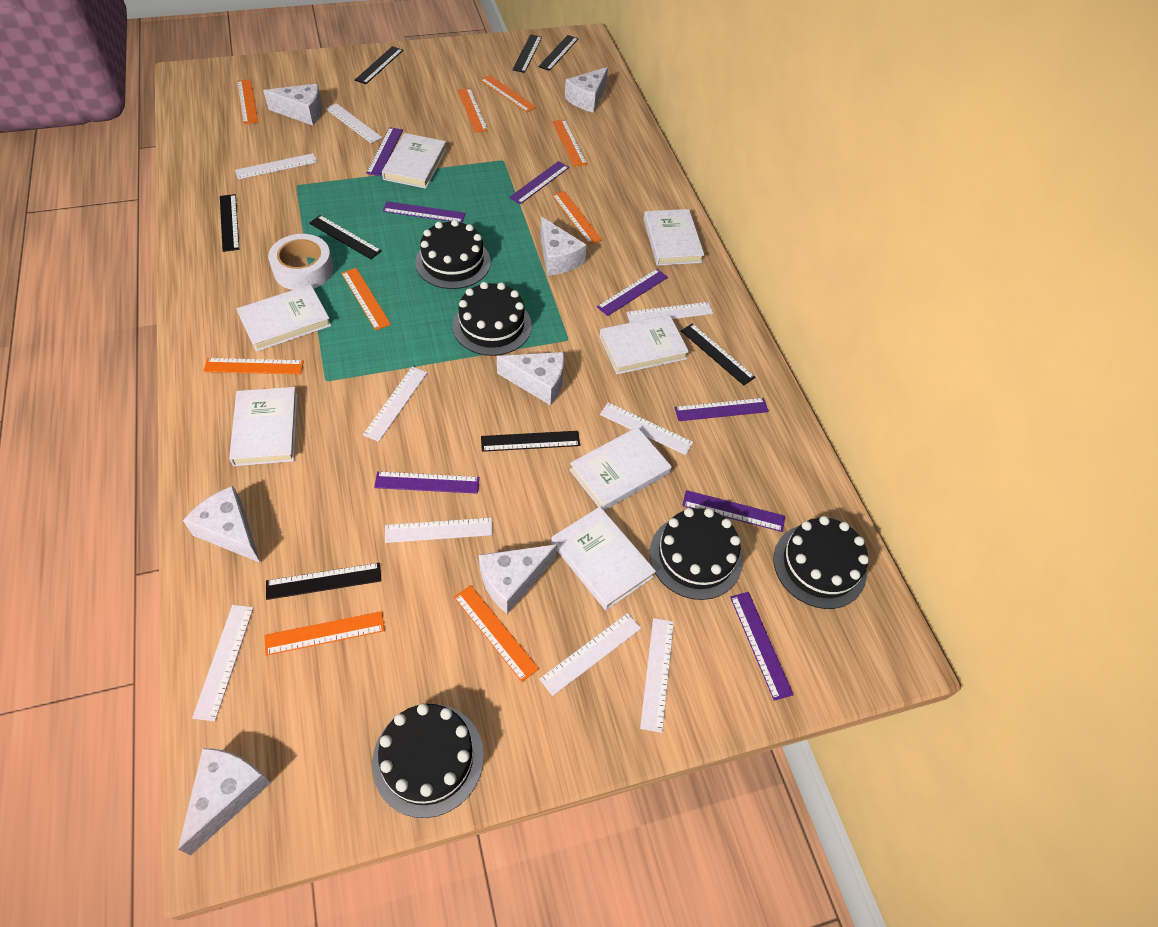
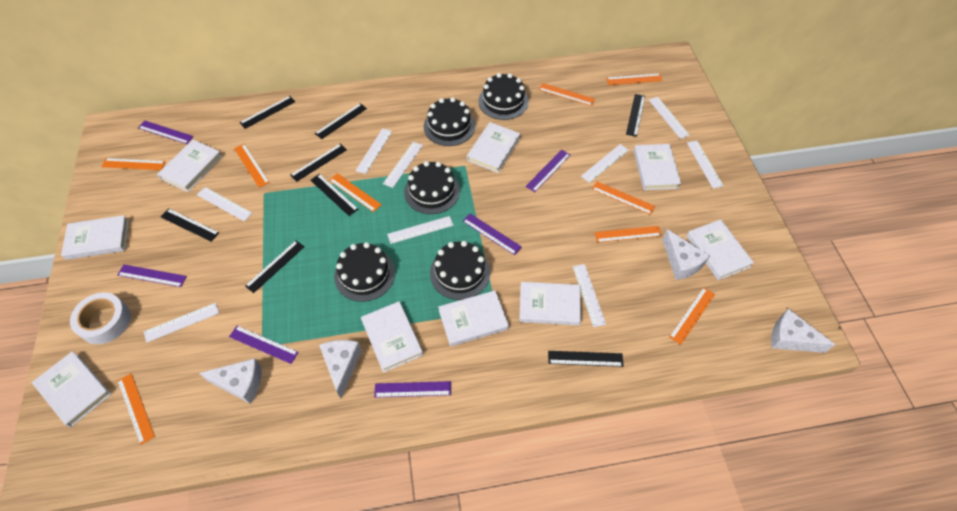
purple ruler: 8 -> 6
white book: 7 -> 9
white cheese: 7 -> 4

